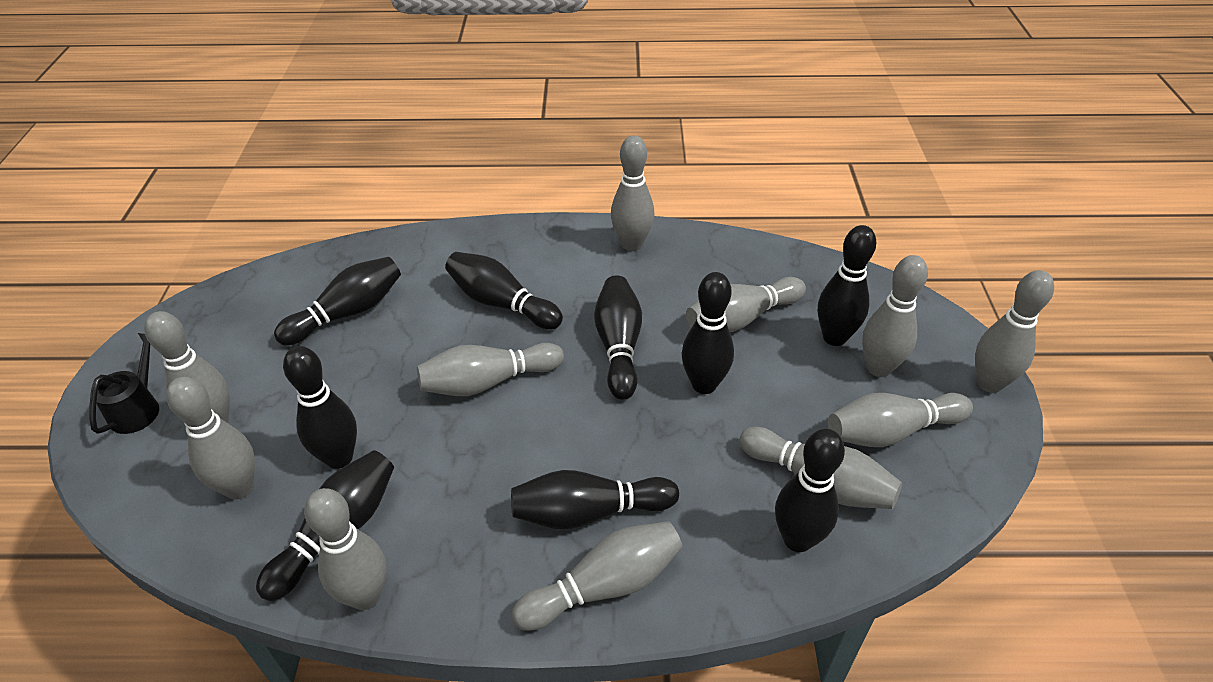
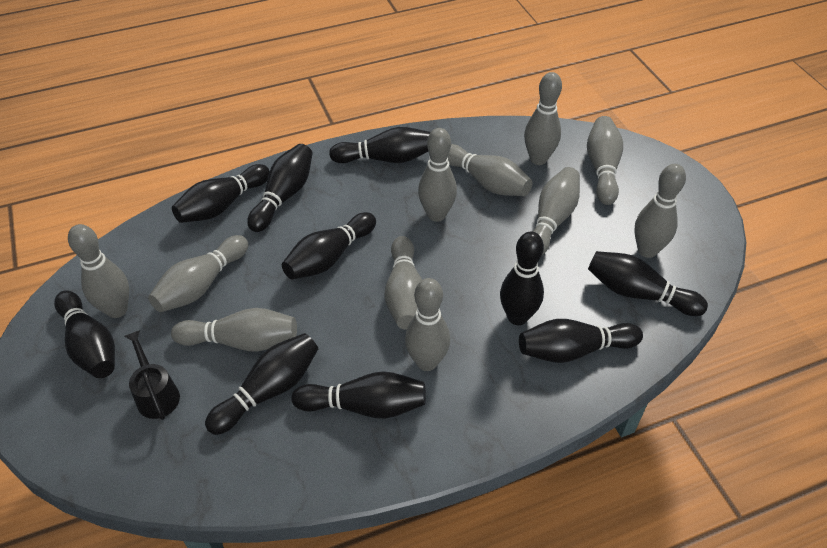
black bowling pin: 9 -> 10

